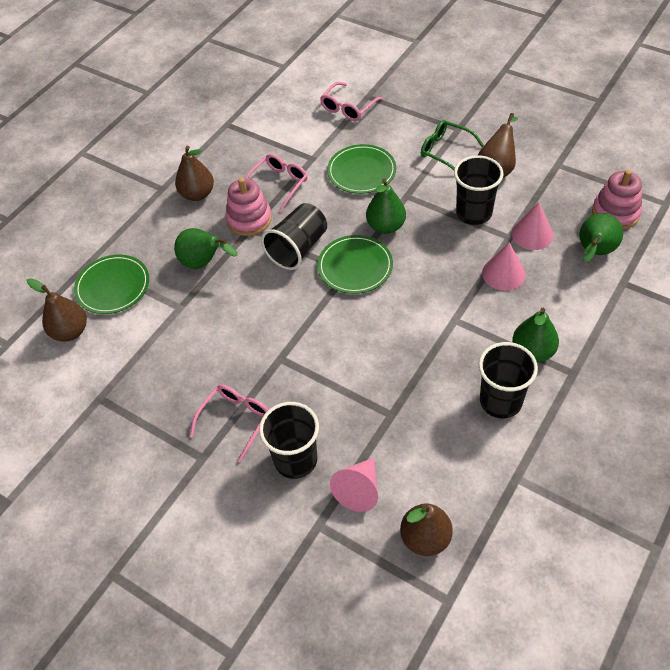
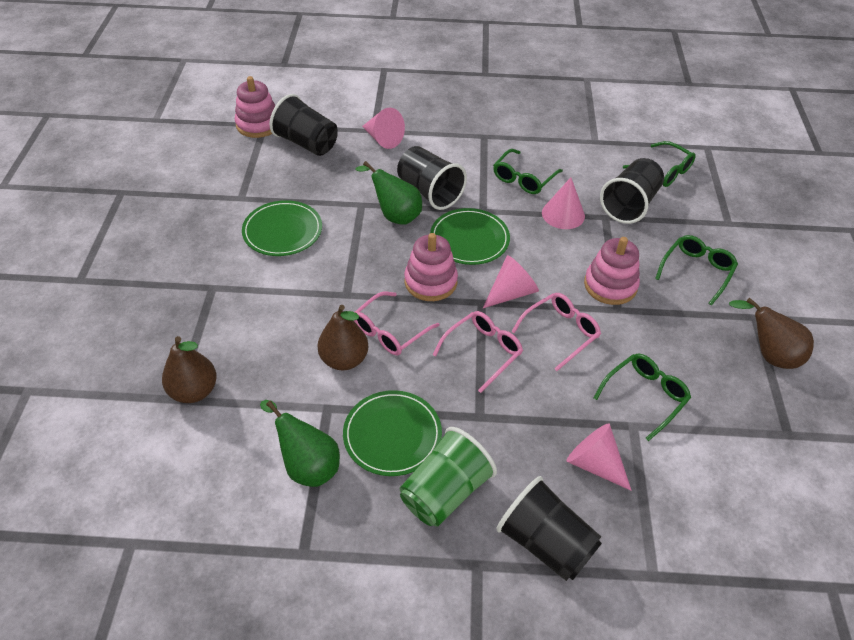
brown pear: 4 -> 3
green cup: 0 -> 1
green glasses: 1 -> 4
green pear: 4 -> 2
pink cone: 3 -> 4
pink stacking toy: 2 -> 3

